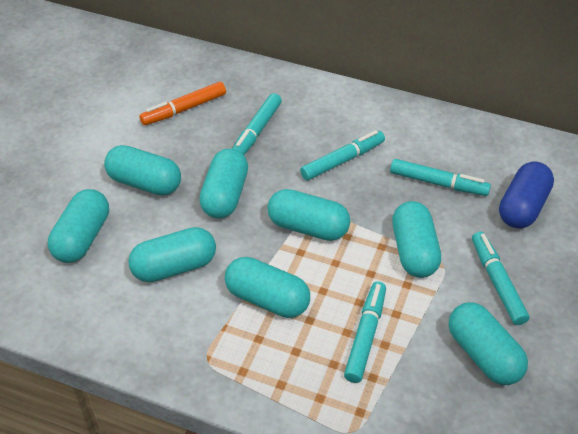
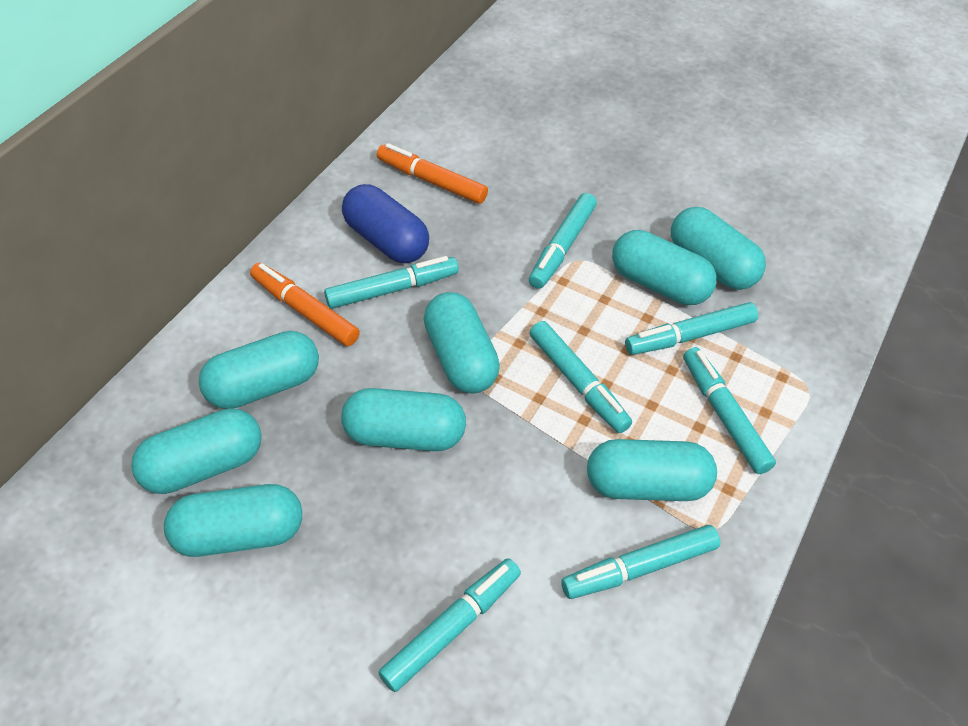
orange marker: 1 -> 2
turquoise marker: 5 -> 7

